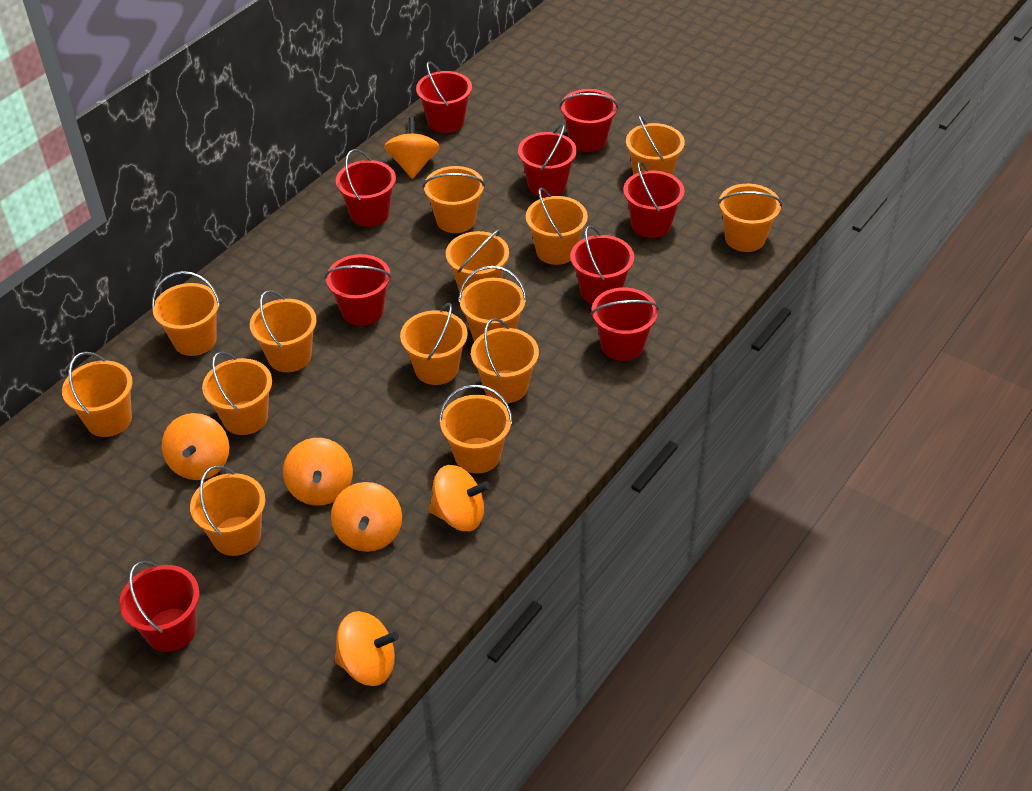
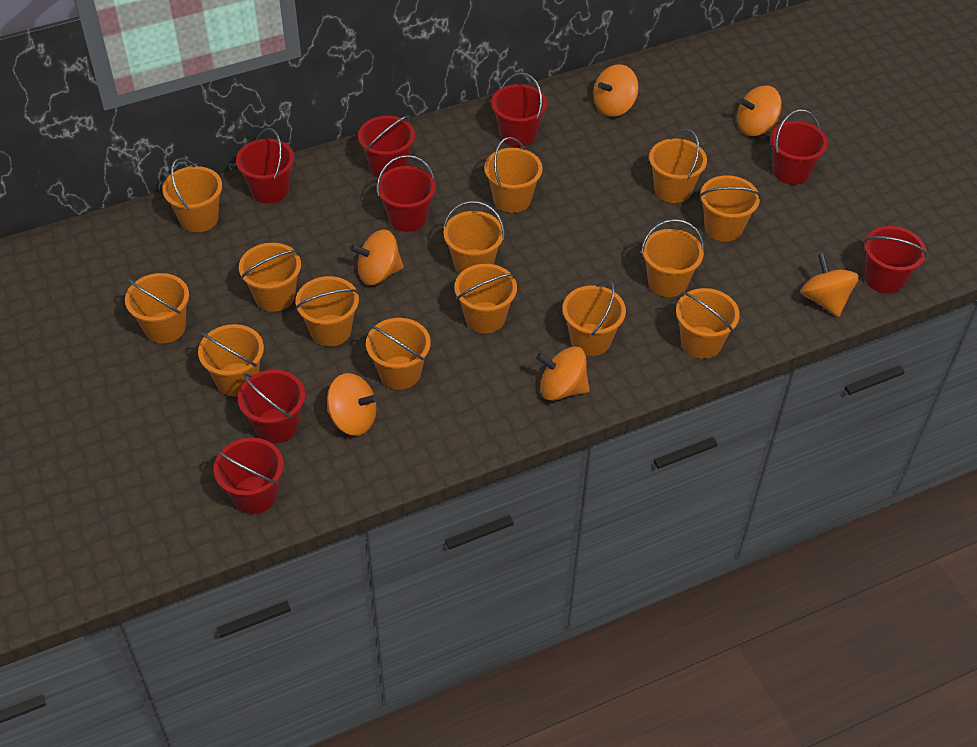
red bucket: 9 -> 8

